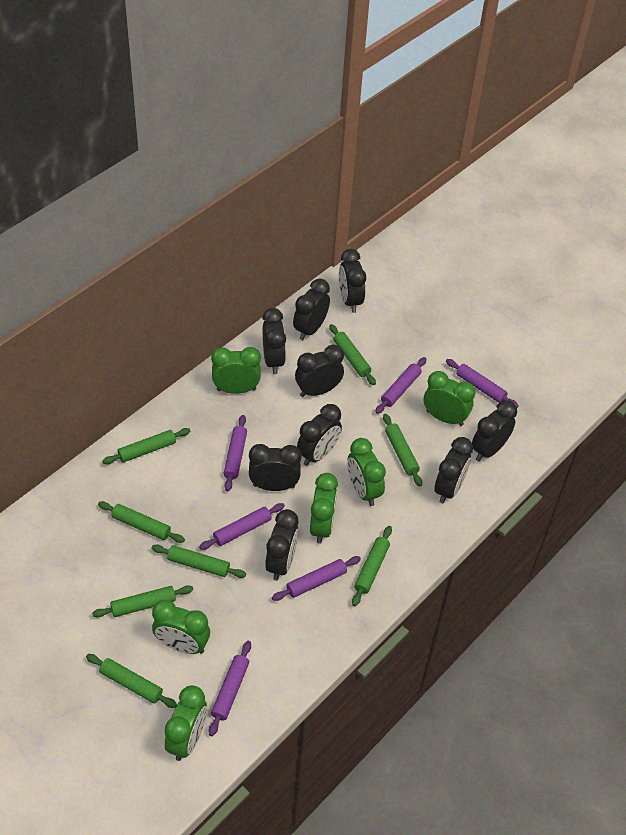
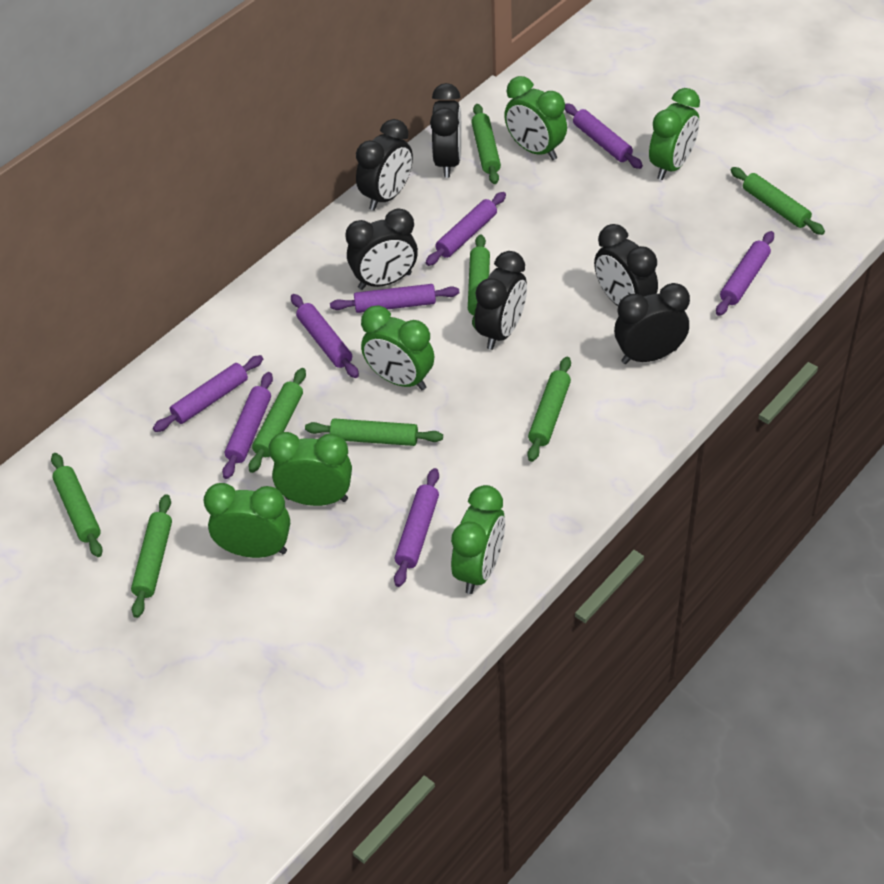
black clock: 9 -> 6
purple rolling pin: 6 -> 8

